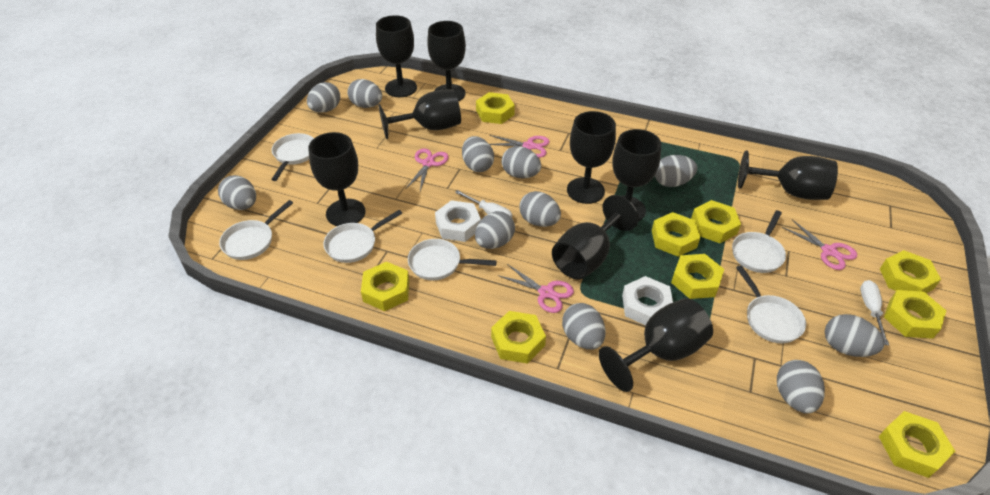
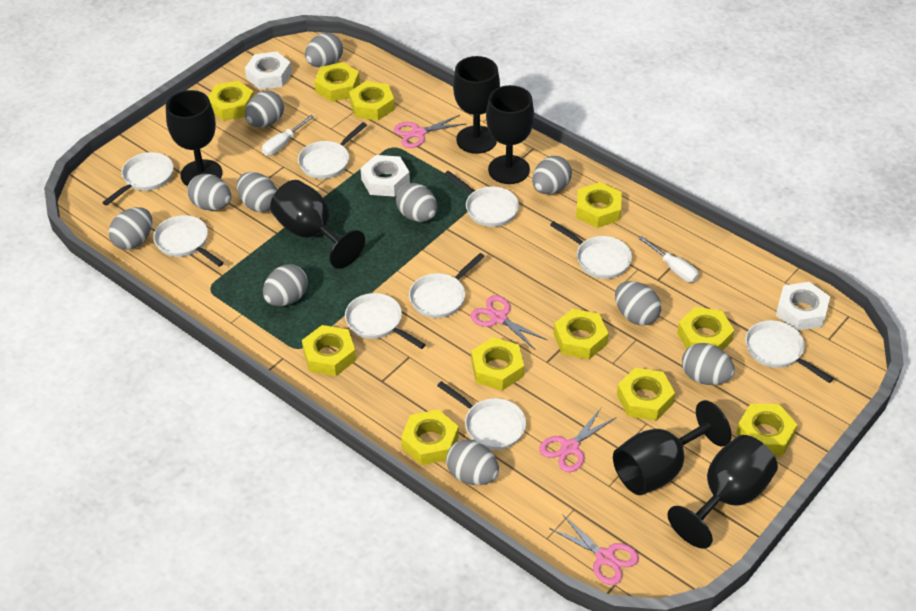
black goblet: 9 -> 6
white nut: 2 -> 3
white pan: 6 -> 9
yellow nut: 9 -> 11

